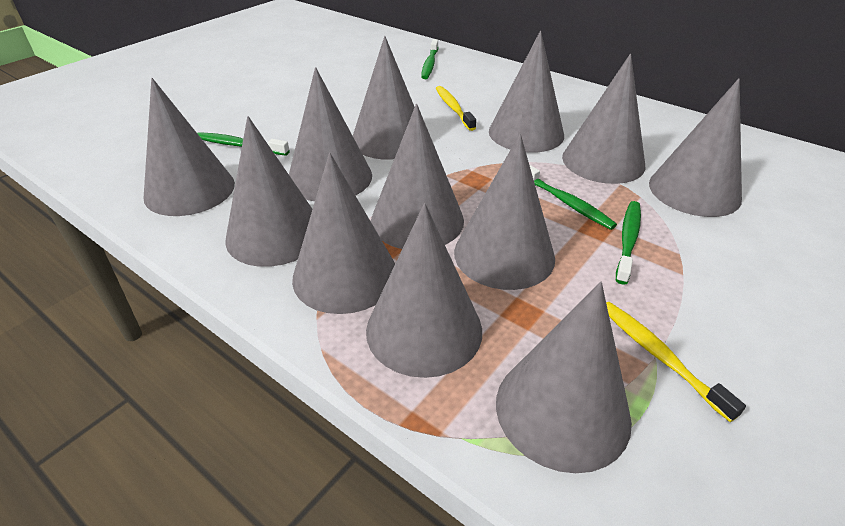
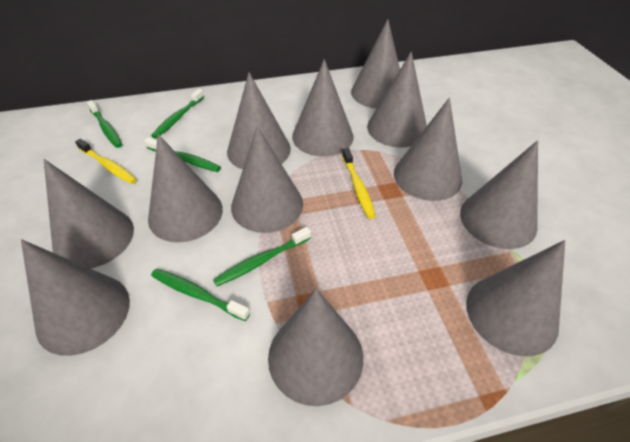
green toothbrush: 4 -> 5

